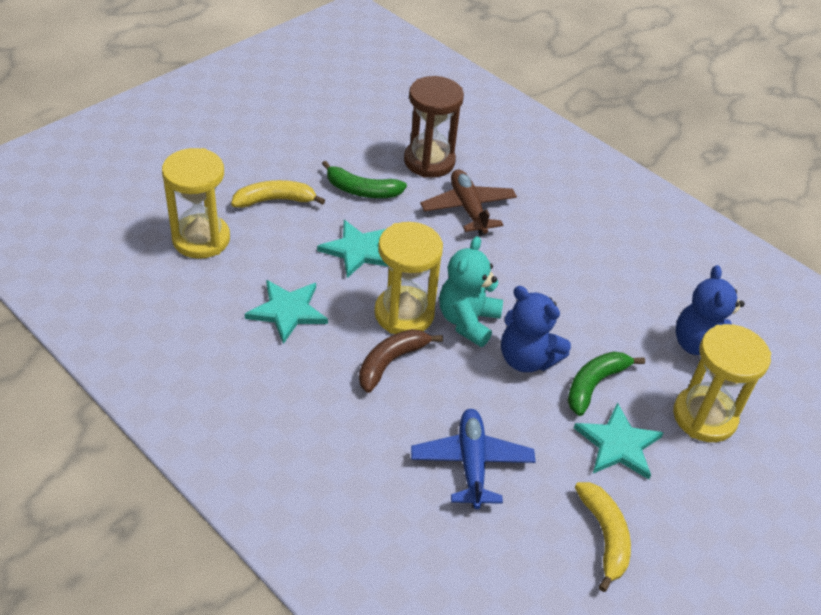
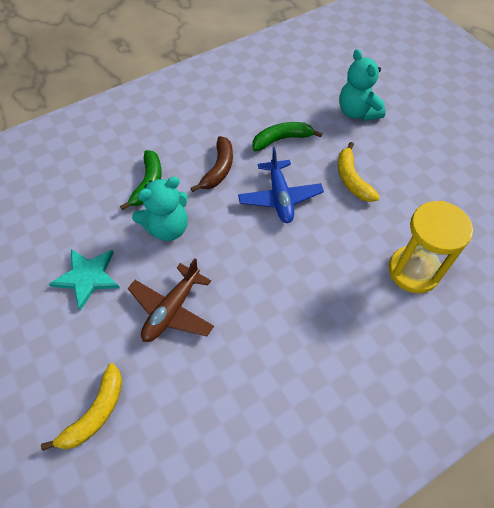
blue teddy bear: 2 -> 0
brown hourglass: 1 -> 0
turquoise star: 3 -> 1
turquoise teddy bear: 1 -> 2
yellow hourglass: 3 -> 1

